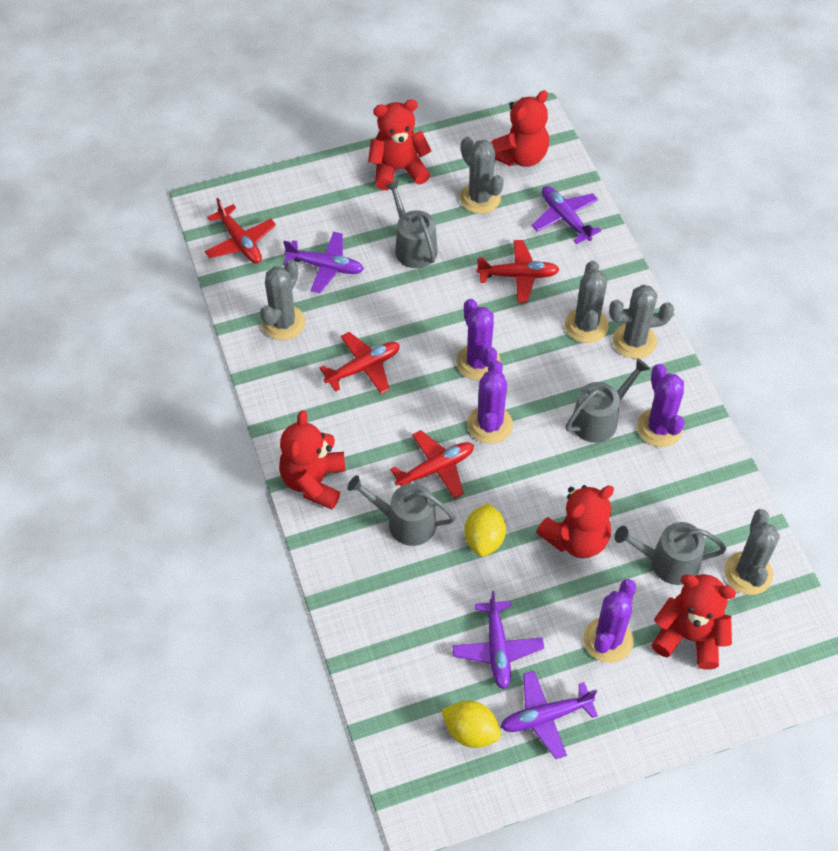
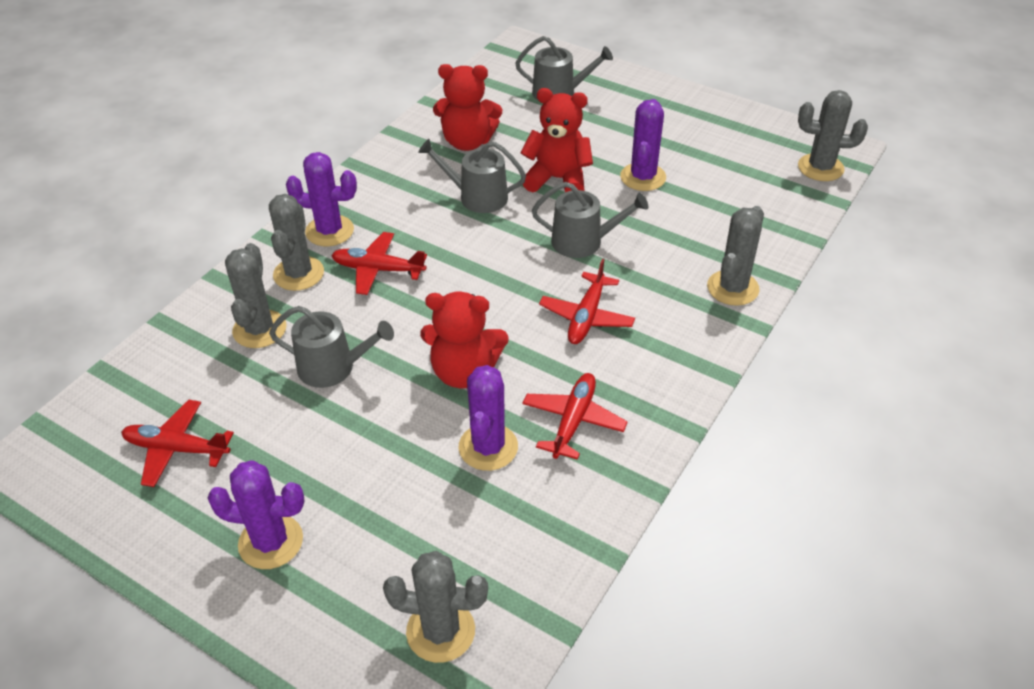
purple plane: 4 -> 0
red teddy bear: 5 -> 3
yellow lemon: 2 -> 0

